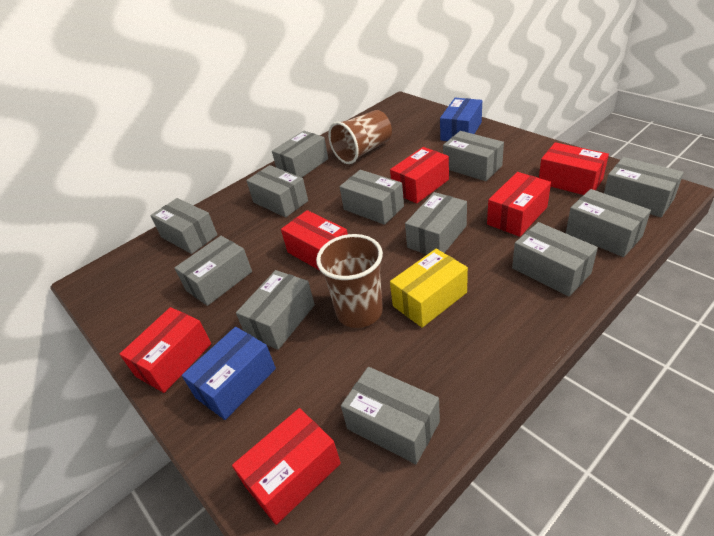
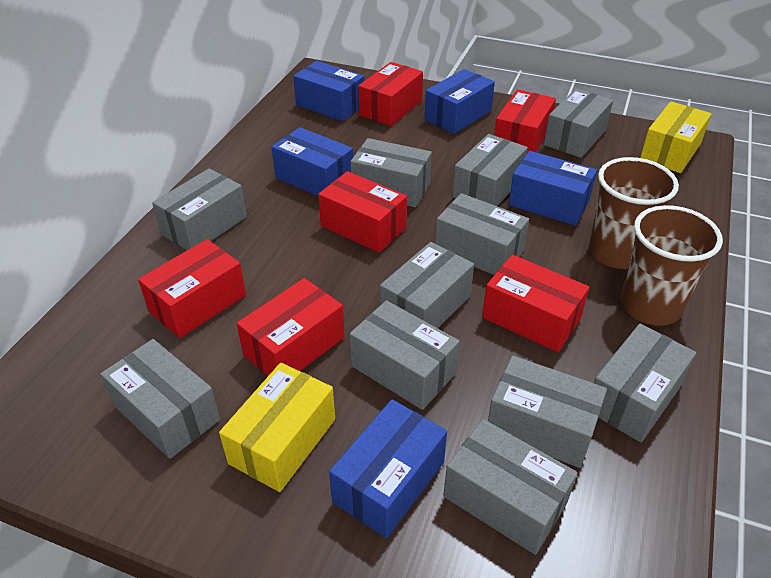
blue box: 2 -> 5
grey box: 12 -> 11
yellow box: 1 -> 2

